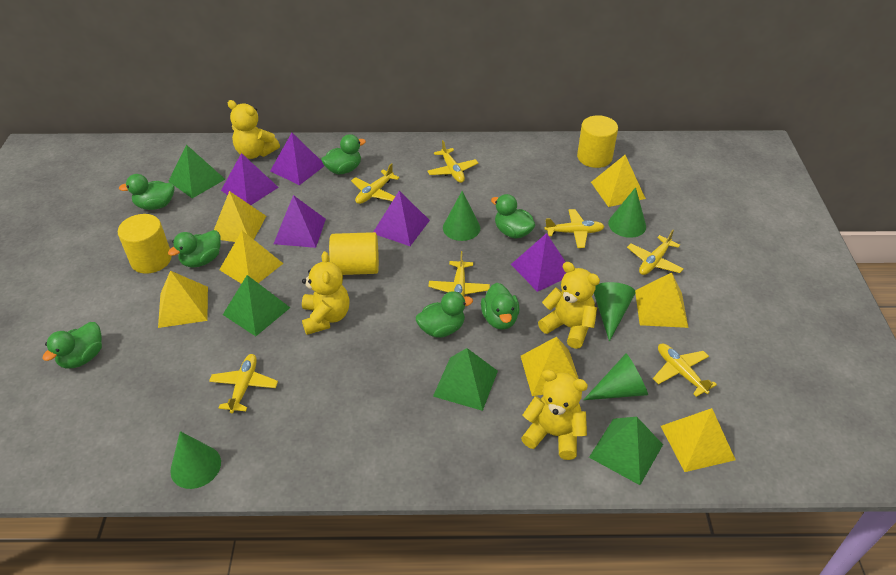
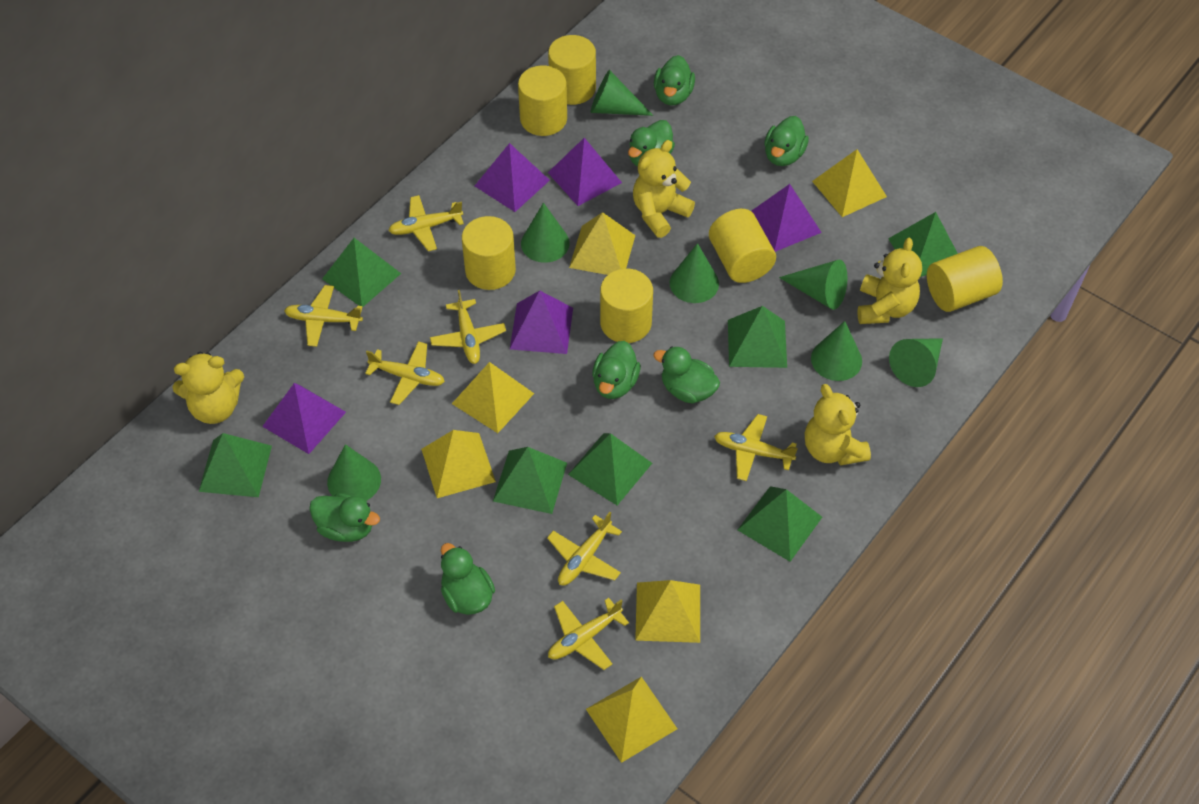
green cone: 5 -> 7
green pyramid: 4 -> 7
yellow cylinder: 3 -> 6
yellow pyramid: 7 -> 6

